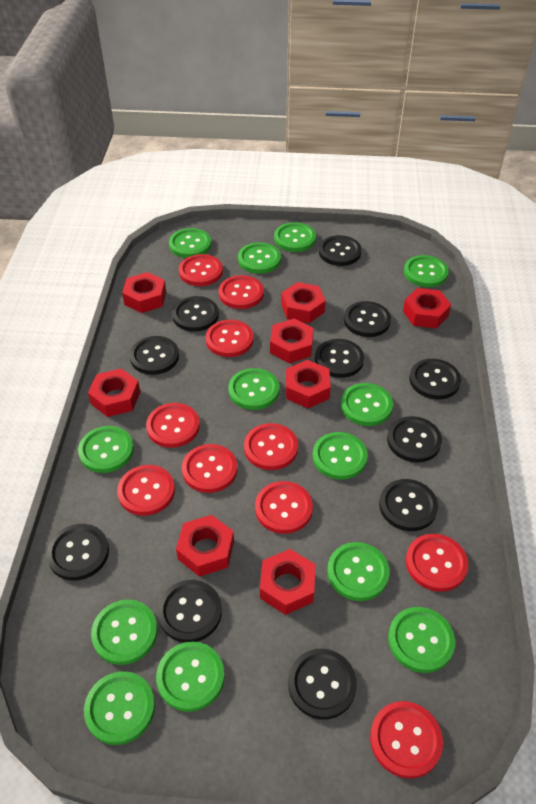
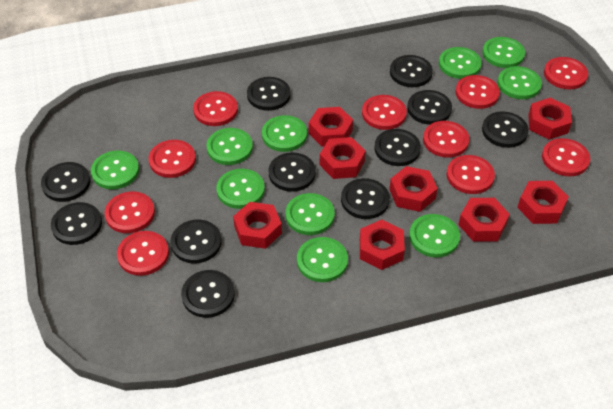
green button: 13 -> 10

